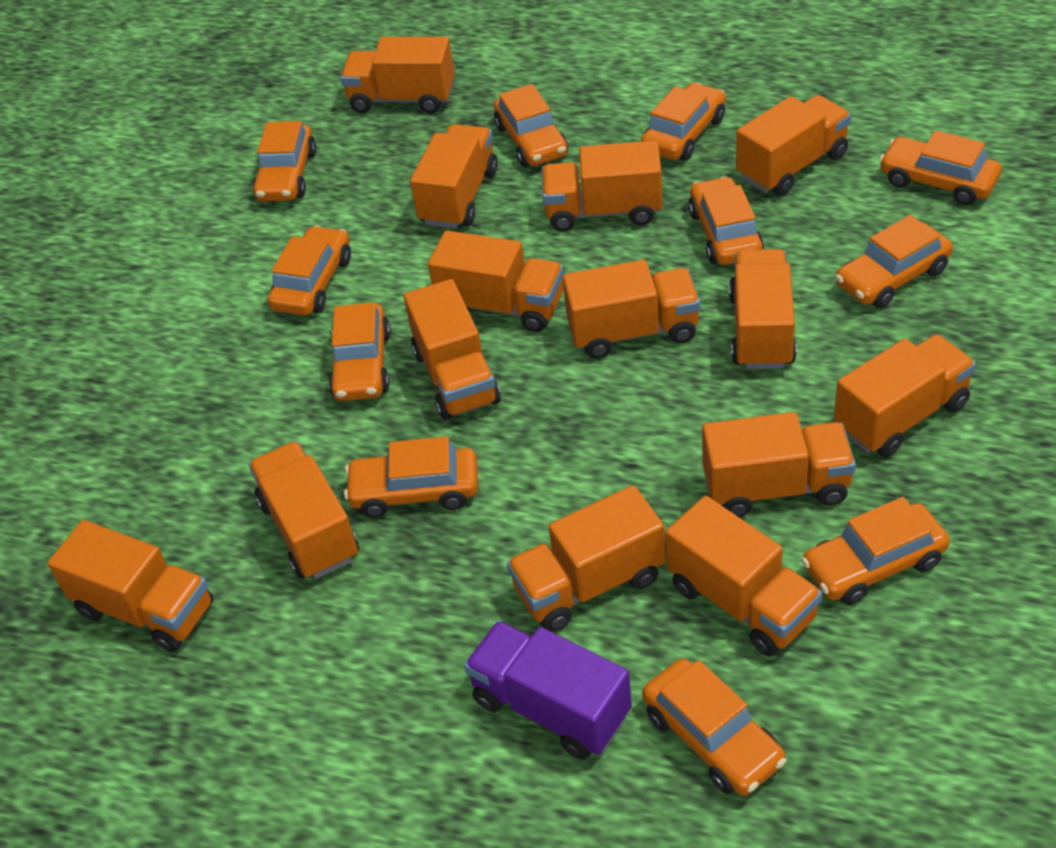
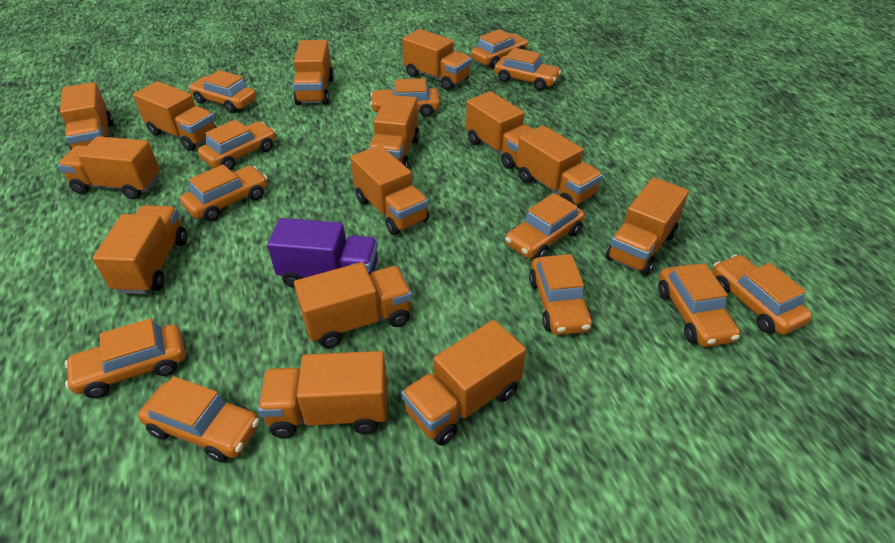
orange car: 11 -> 12

